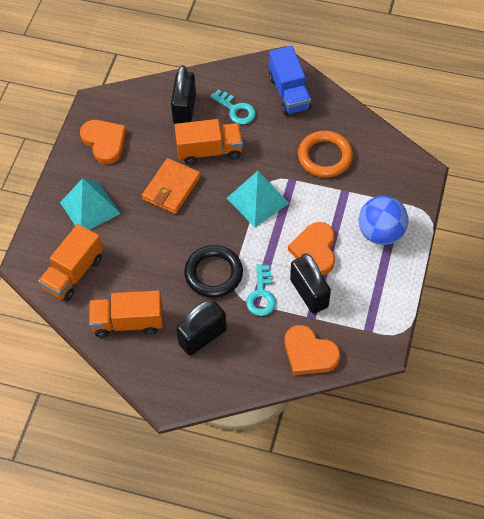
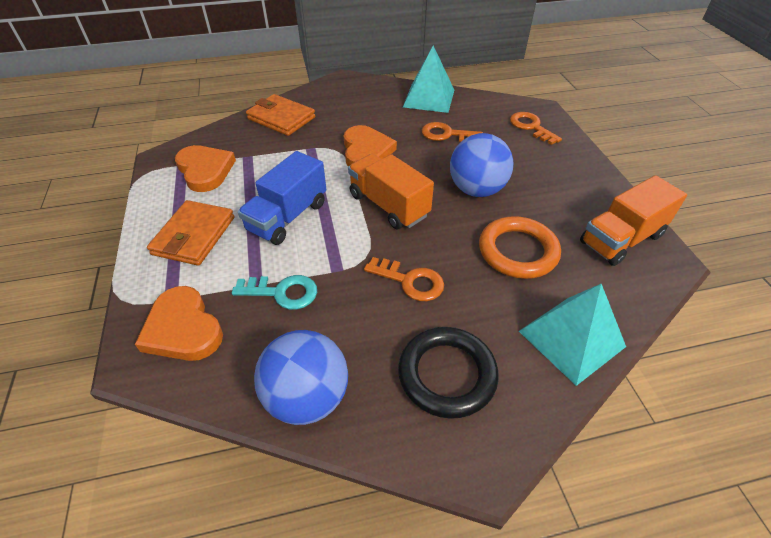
black padlock: 3 -> 0
blue ball: 1 -> 2
orange key: 0 -> 3
orange truck: 3 -> 2
orange wallet: 1 -> 2
turquoise key: 2 -> 1

